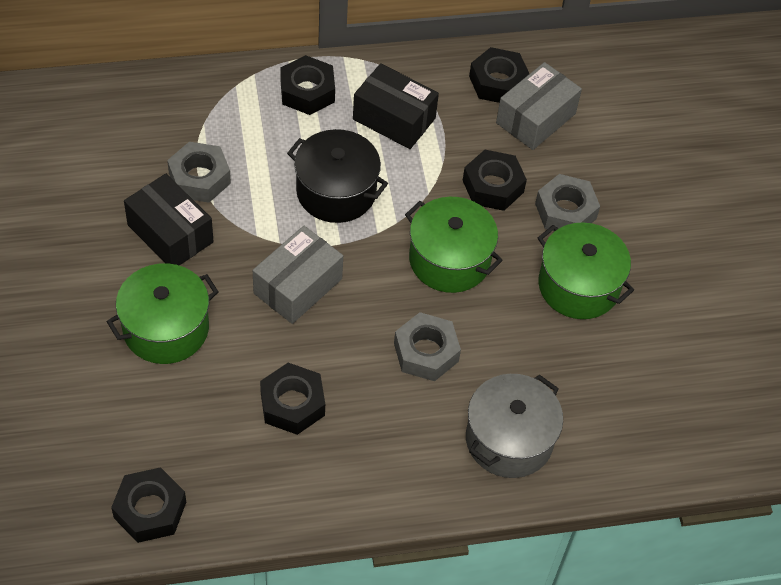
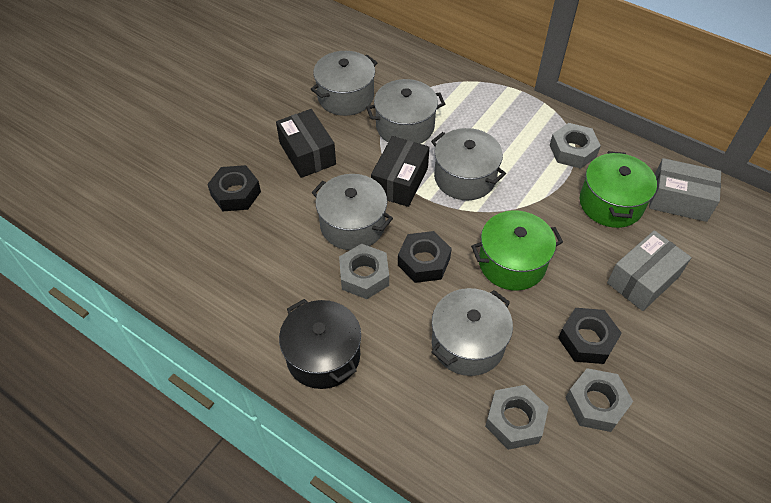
black nut: 5 -> 3
green pot: 3 -> 2
grey nut: 3 -> 4
grey pot: 1 -> 5

